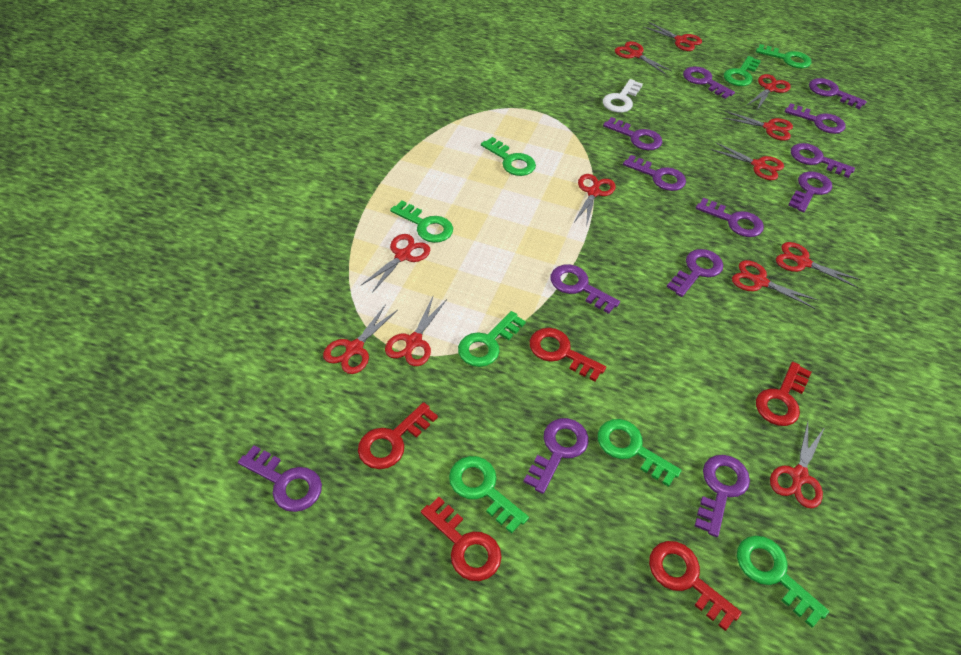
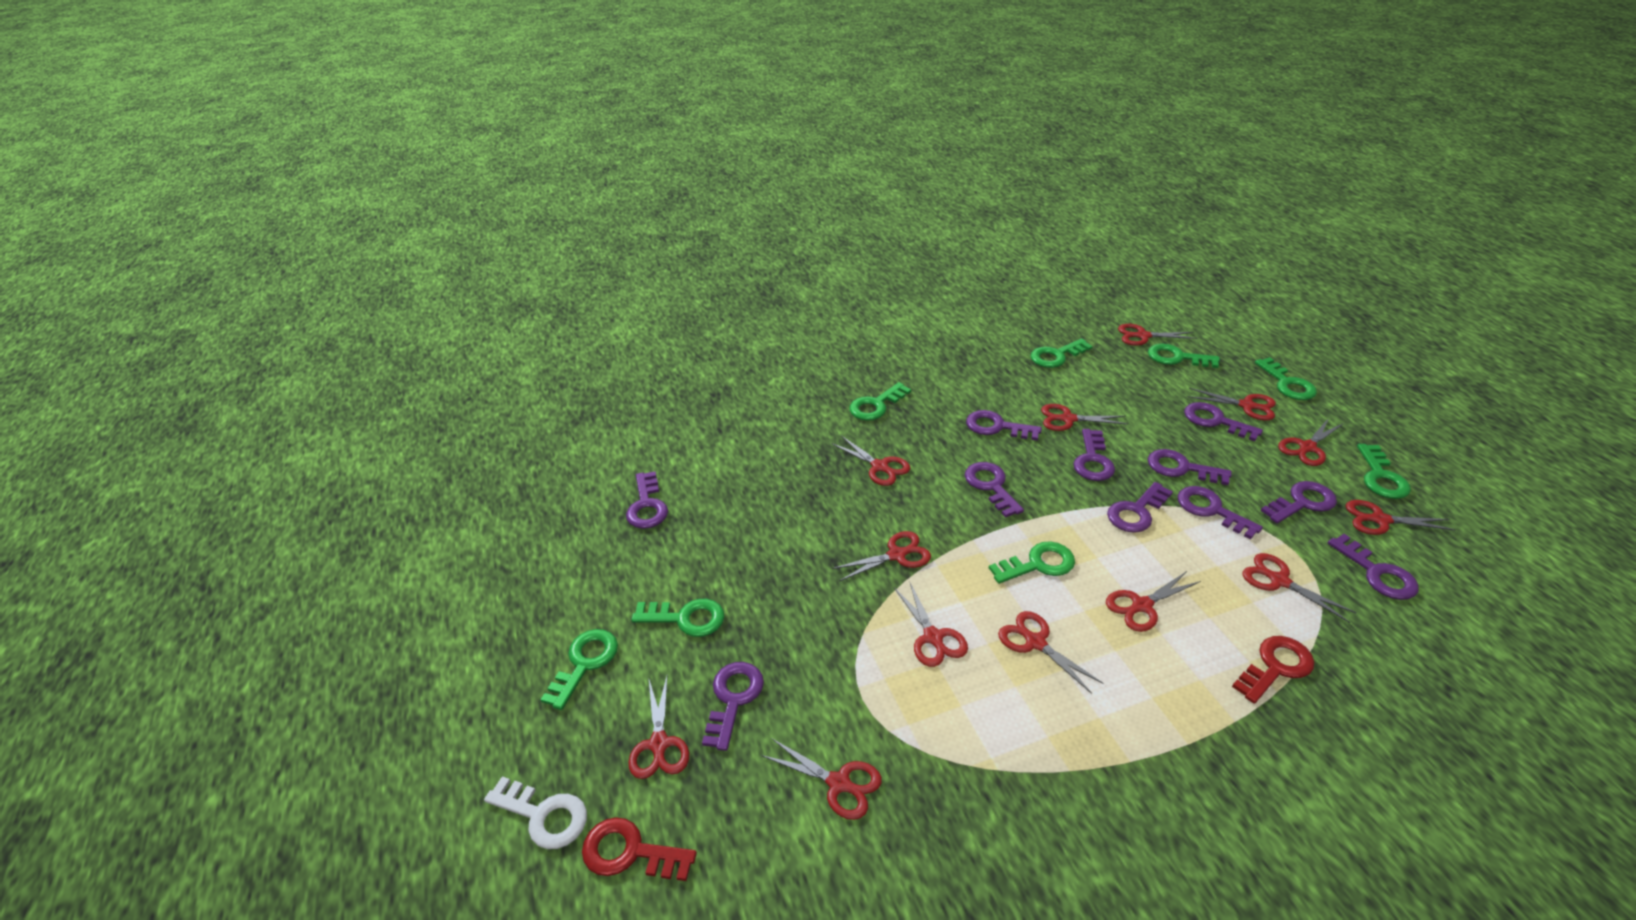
purple key: 13 -> 11
red key: 5 -> 2
red scissors: 12 -> 13

